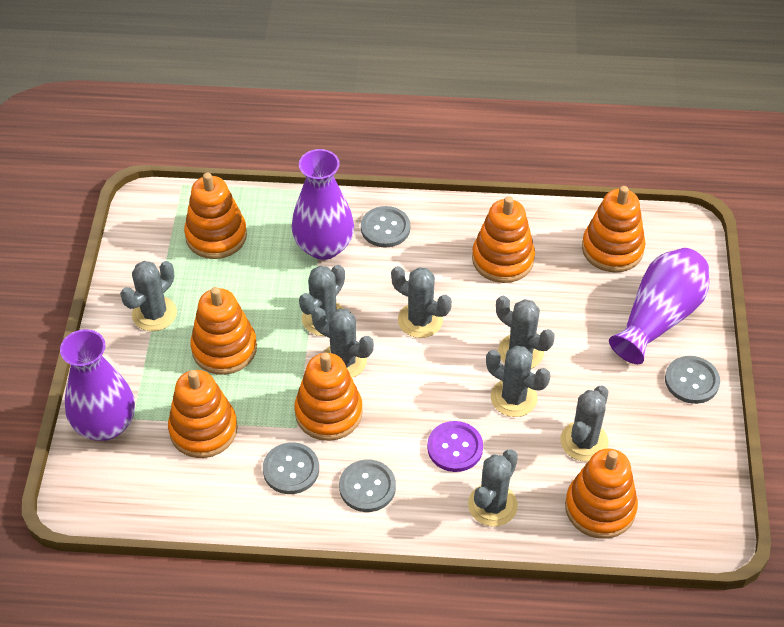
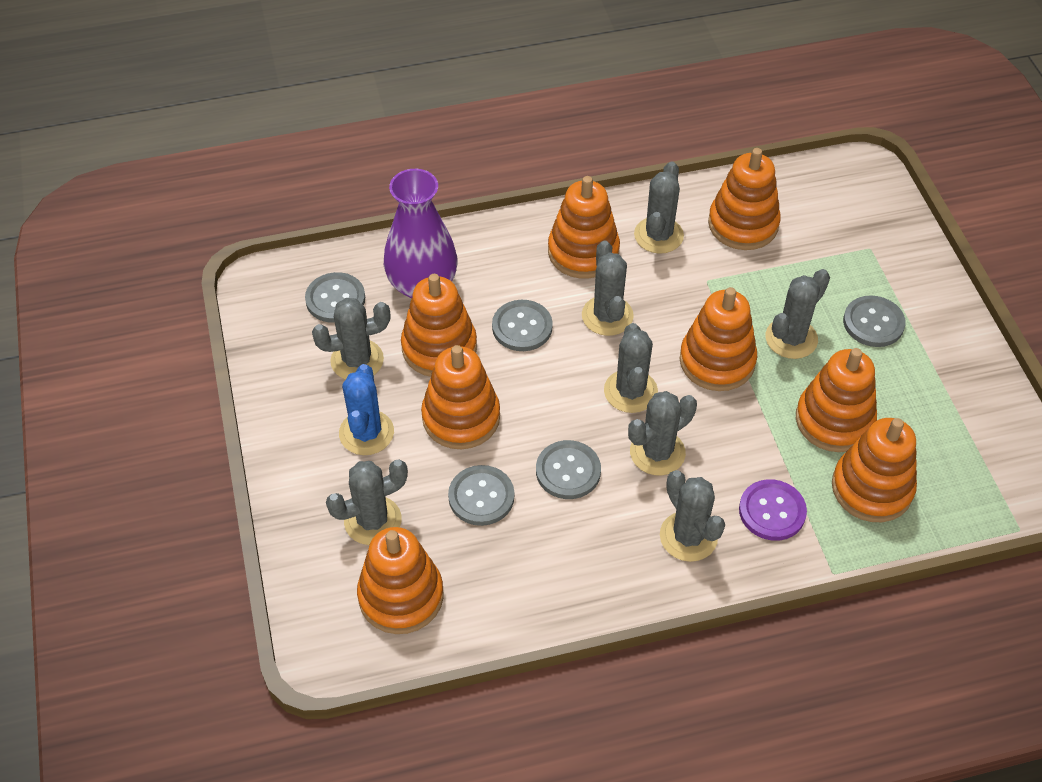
blue cactus: 0 -> 1
grey button: 4 -> 5
orange stacking toy: 7 -> 8
purple vase: 3 -> 1

